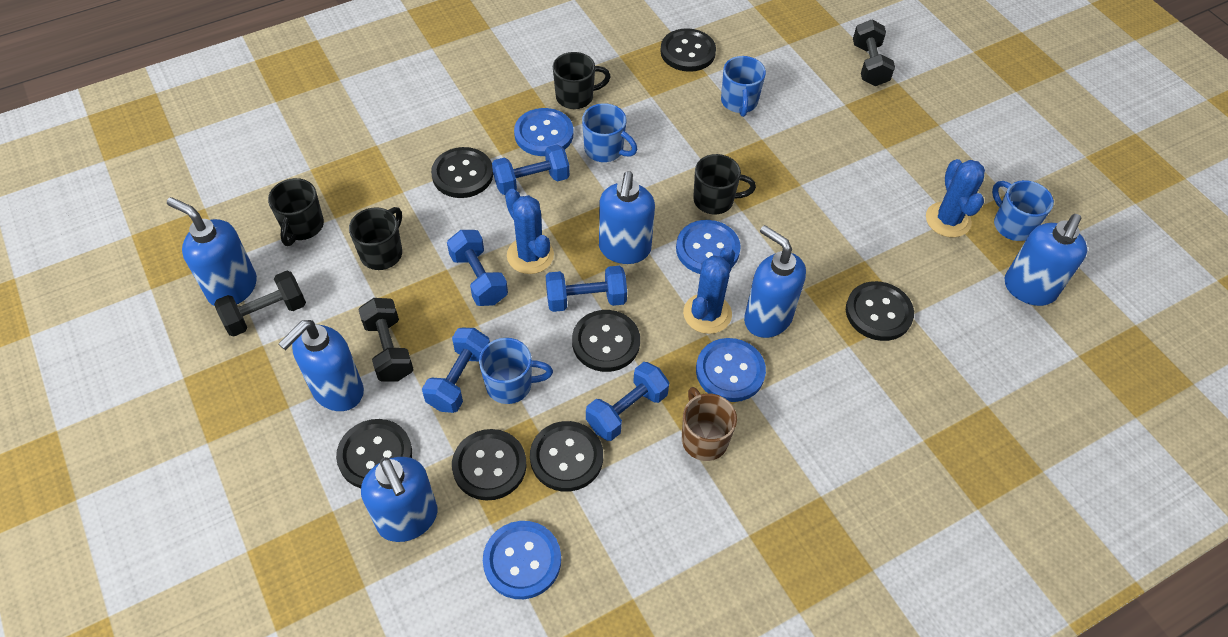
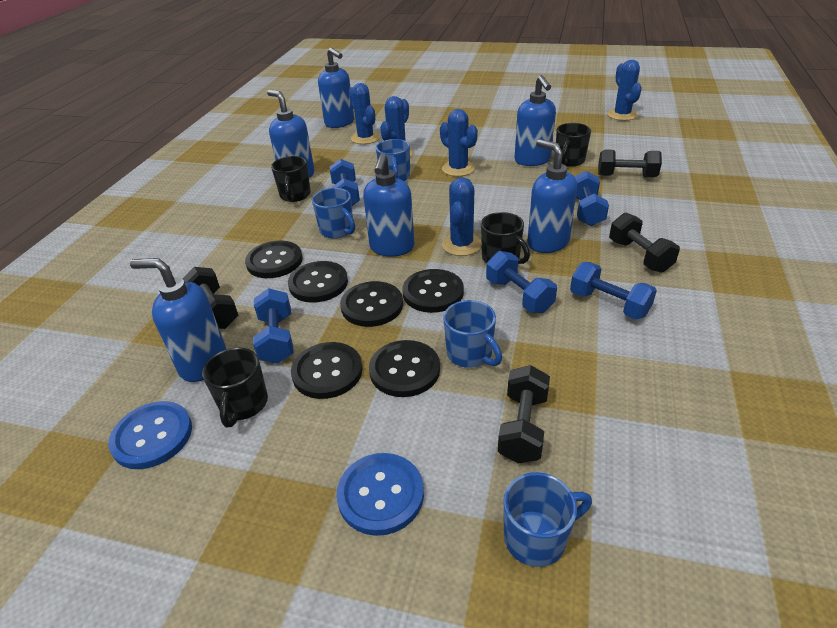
black button: 7 -> 6
black dumbbell: 3 -> 4
blue button: 4 -> 2
blue cactus: 3 -> 5
brown mug: 1 -> 0

